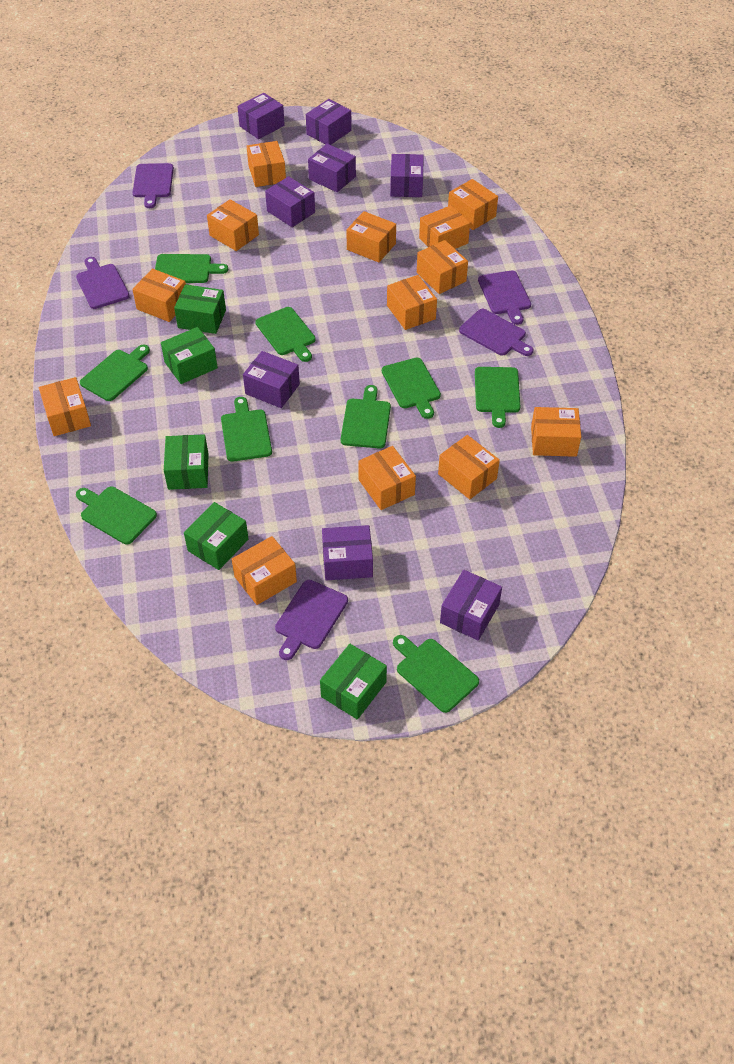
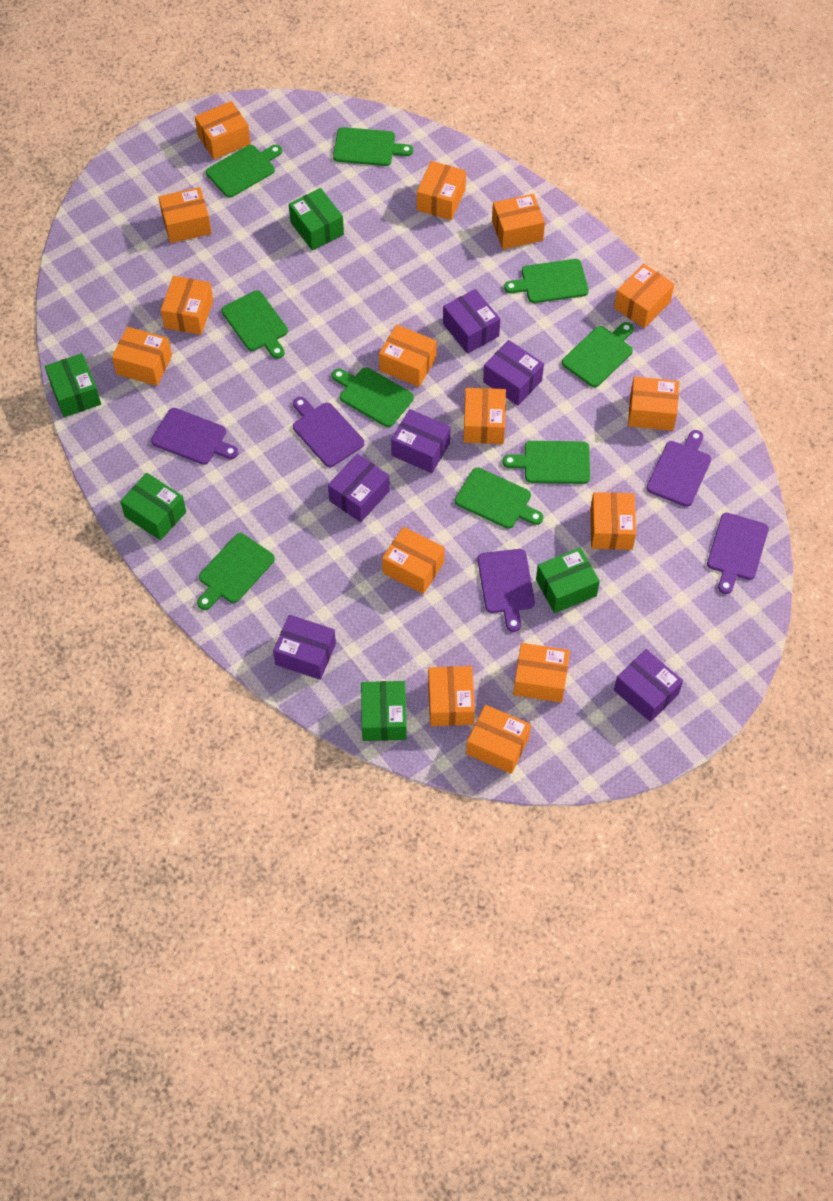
orange box: 13 -> 15
purple box: 8 -> 6

